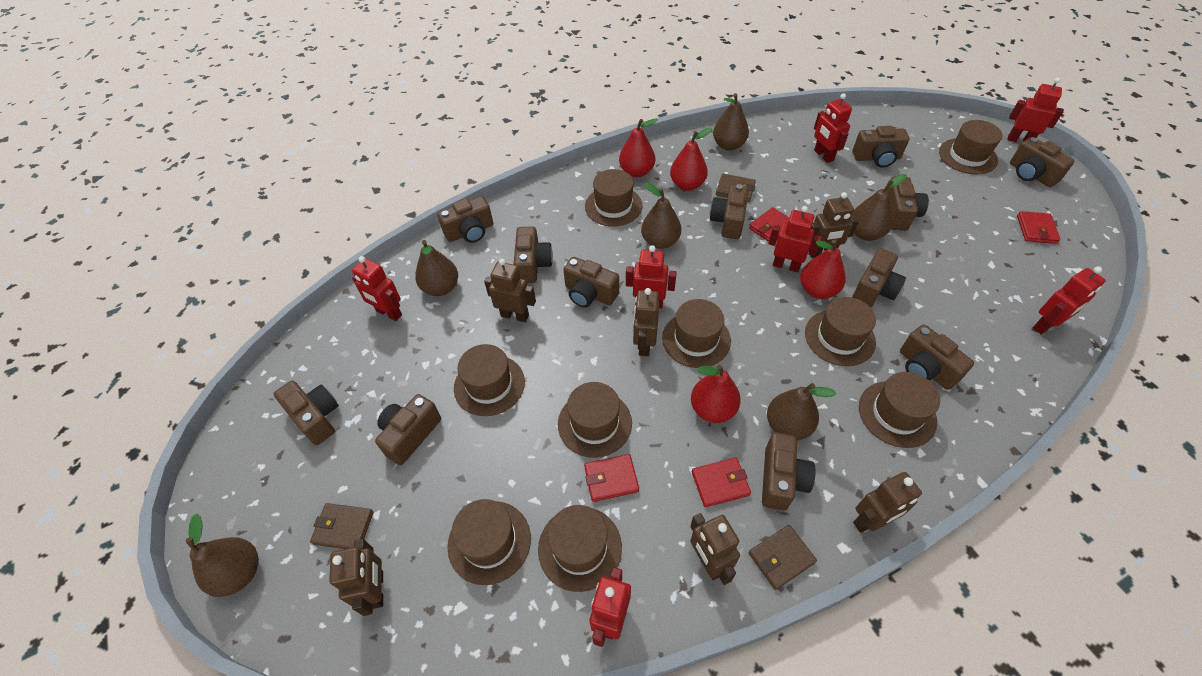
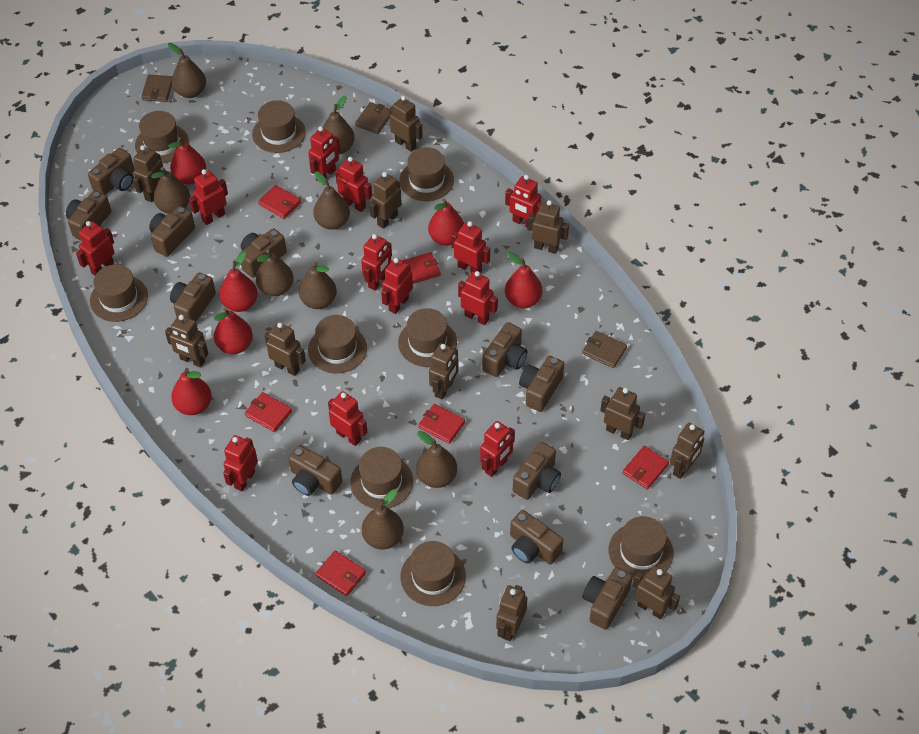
brown camera: 12 -> 11
brown pear: 6 -> 8
brown robot: 6 -> 11
red pear: 4 -> 6
red robot: 7 -> 12
red wallet: 4 -> 6

